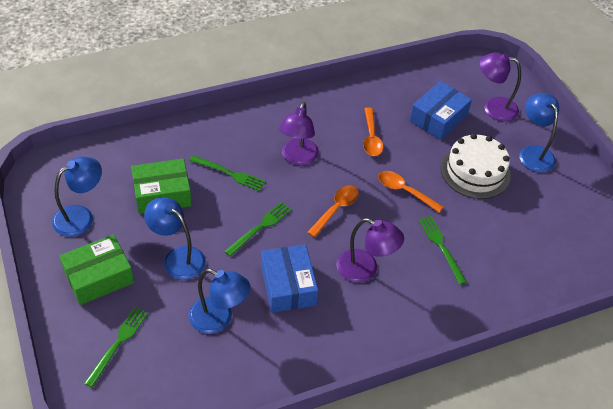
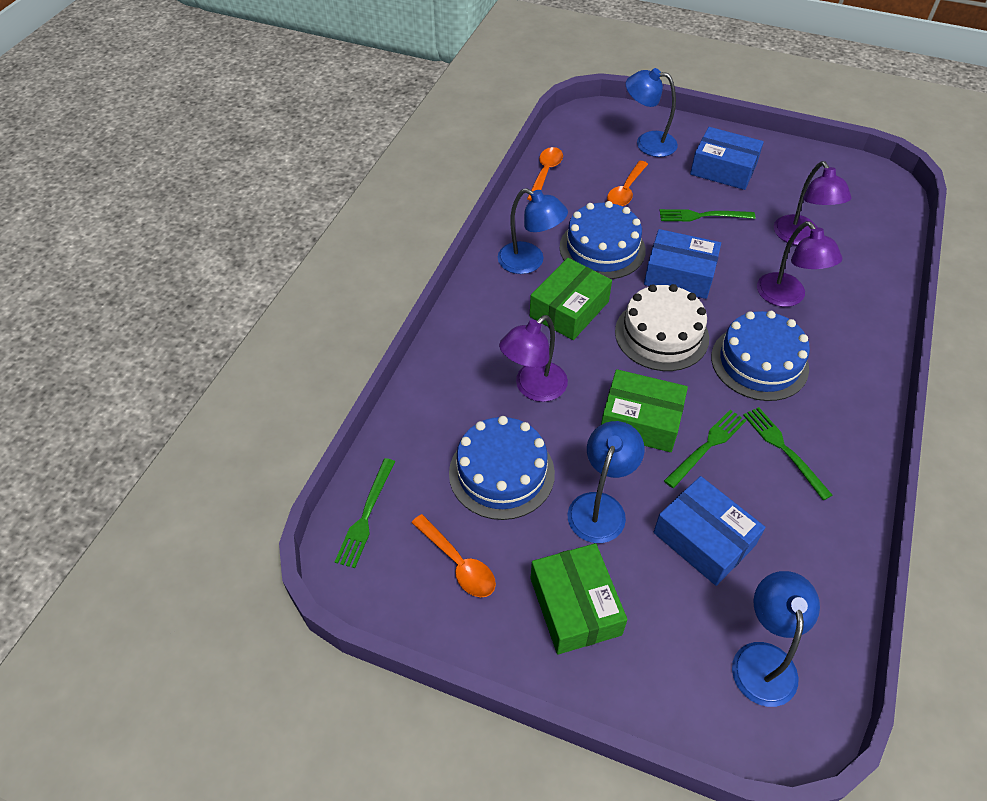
blue box: 2 -> 3
blue cake: 0 -> 3
green box: 2 -> 3

